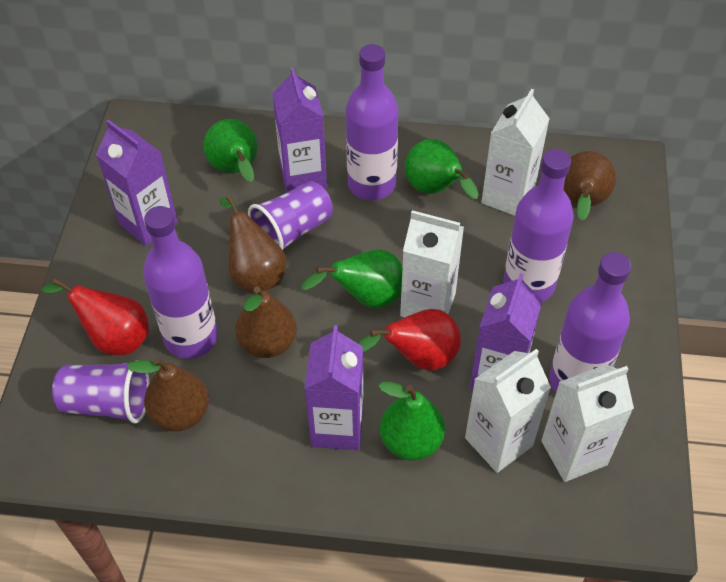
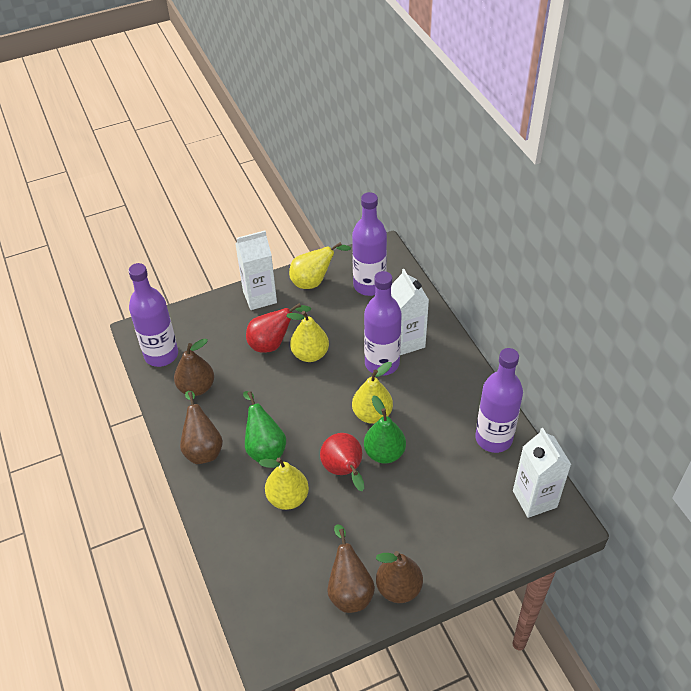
green pear: 4 -> 2
purple carton: 4 -> 0
purple cup: 2 -> 0
white carton: 4 -> 3
yellow pear: 0 -> 4

